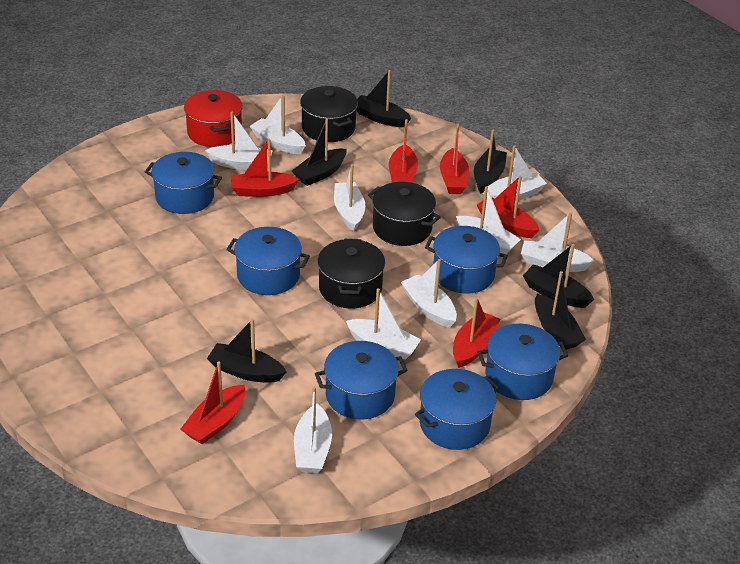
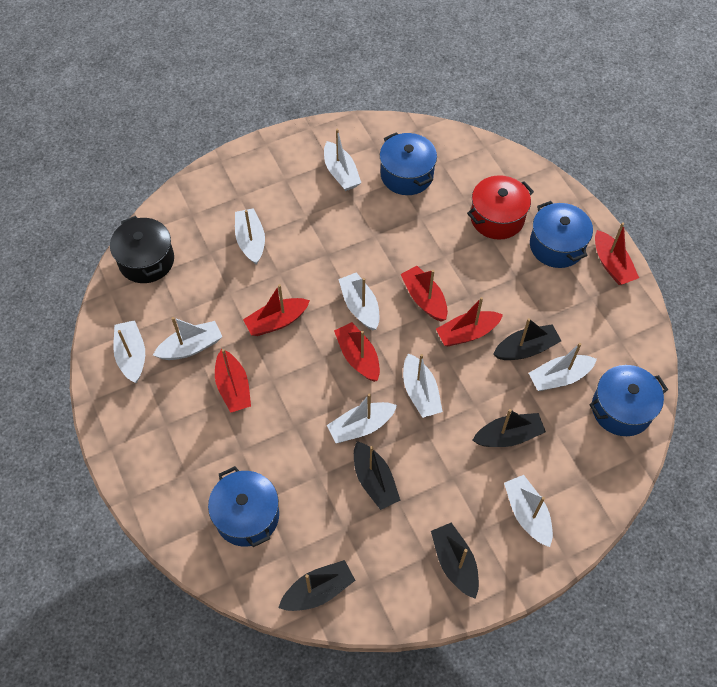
black boat: 6 -> 5
black pot: 3 -> 1
blue pot: 6 -> 4

